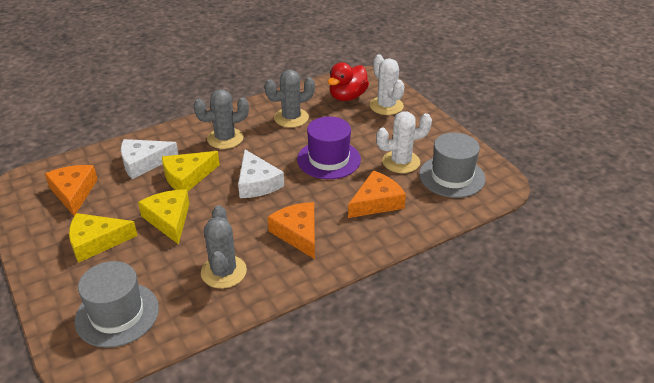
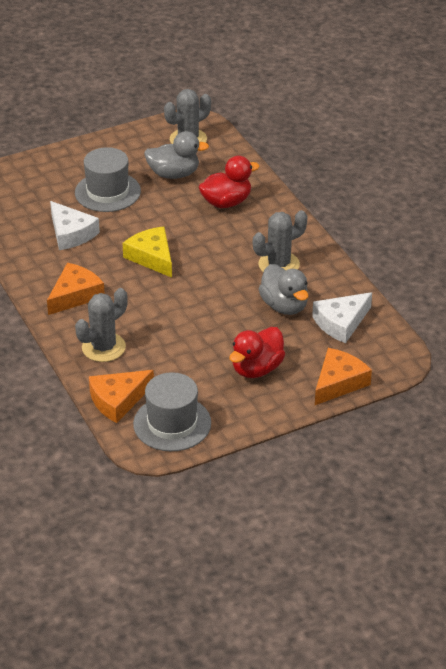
grey duck: 0 -> 2
purple hat: 1 -> 0
red duck: 1 -> 2
white cactus: 2 -> 0
yellow cheese: 3 -> 1

